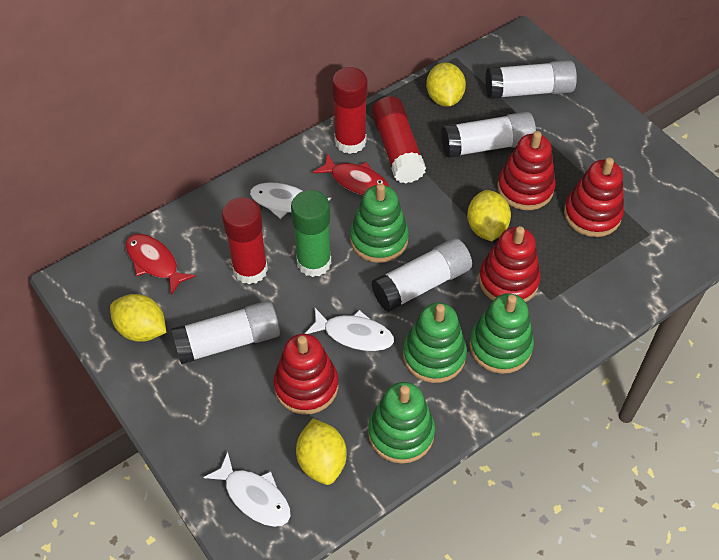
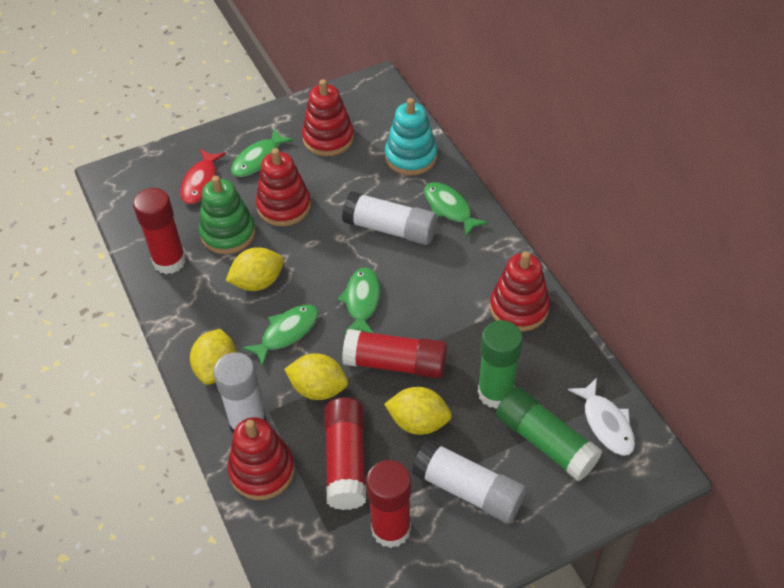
green fish: 0 -> 4
green glue stick: 1 -> 2
green stacking toy: 4 -> 1
red fish: 2 -> 1
red glue stick: 3 -> 4
turquoise stacking toy: 0 -> 1
white fish: 3 -> 1
white glue stick: 4 -> 3

